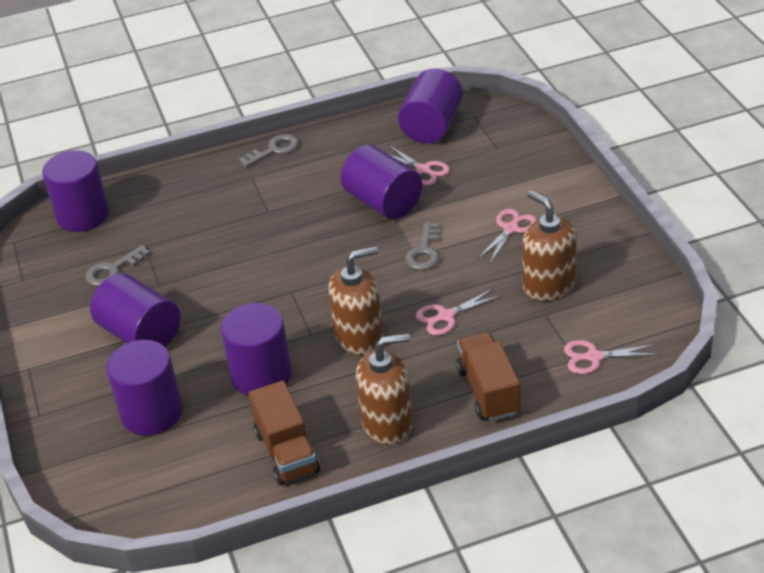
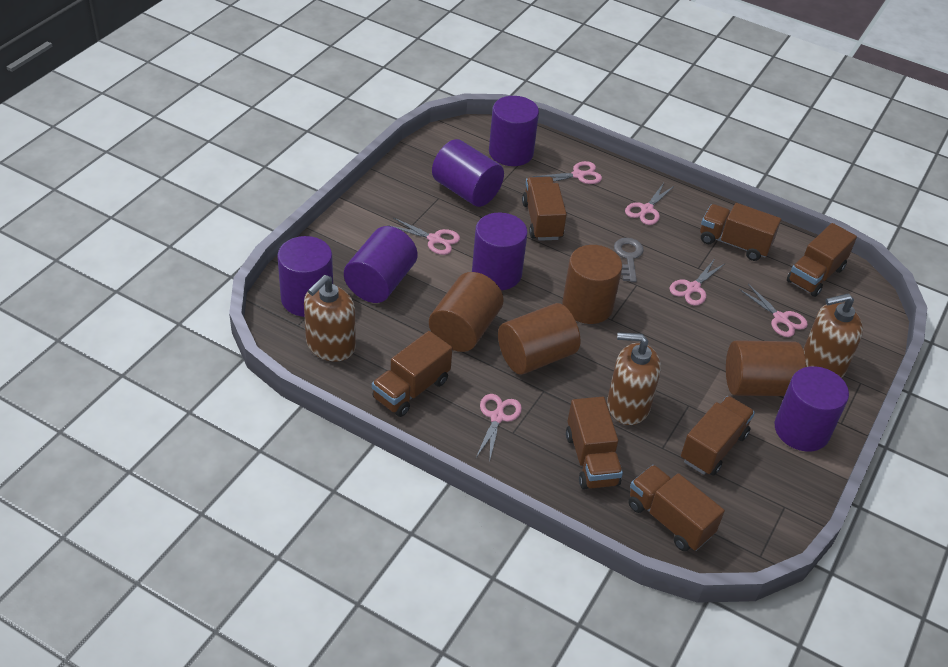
brown cylinder: 0 -> 4
brown truck: 2 -> 7
grey key: 3 -> 1
pink scissors: 4 -> 6

